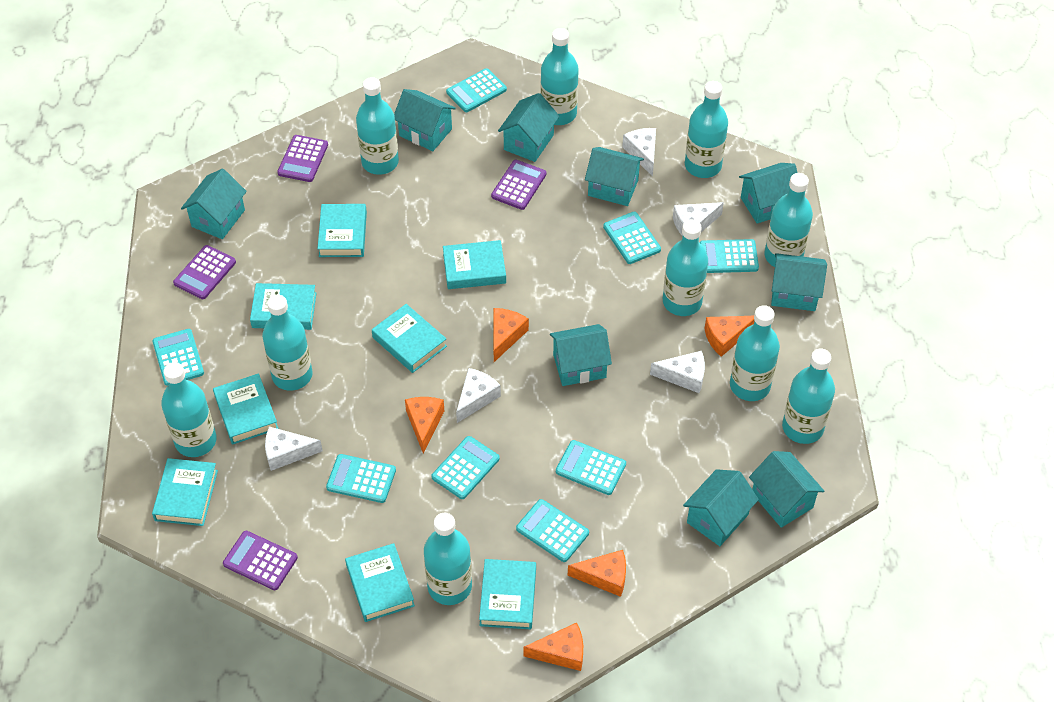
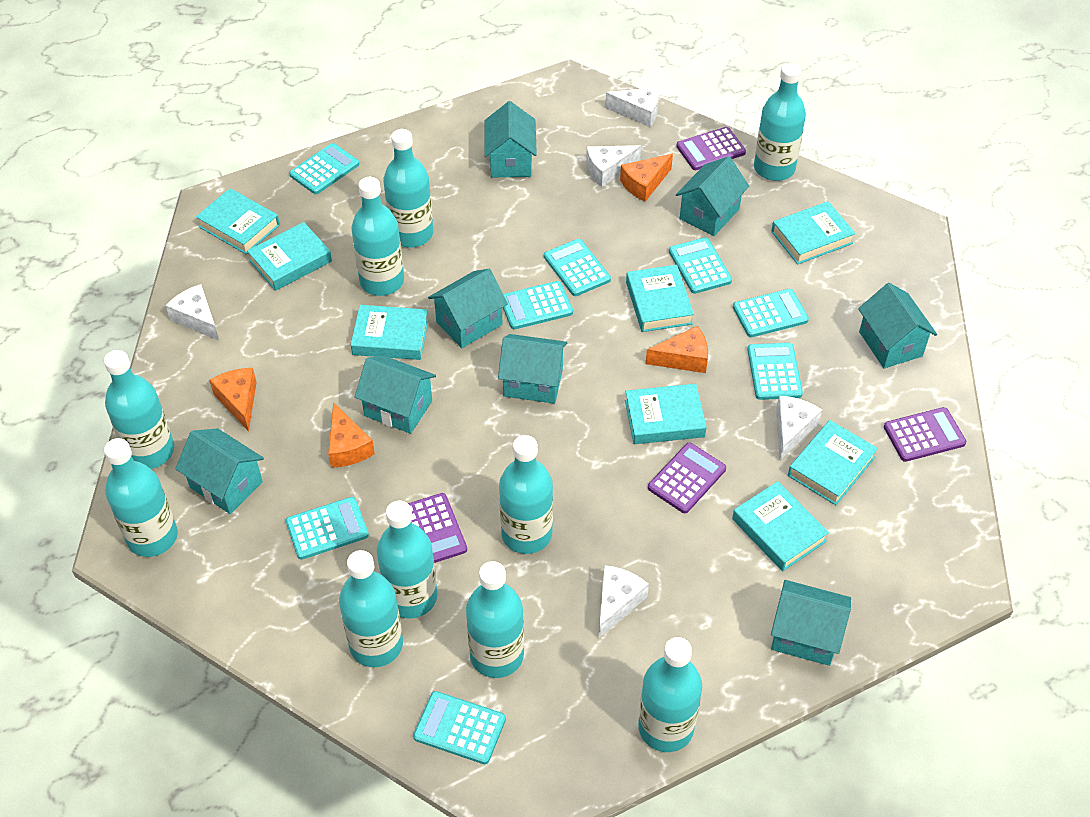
orange cheese: 5 -> 4
turquoise house: 9 -> 8

